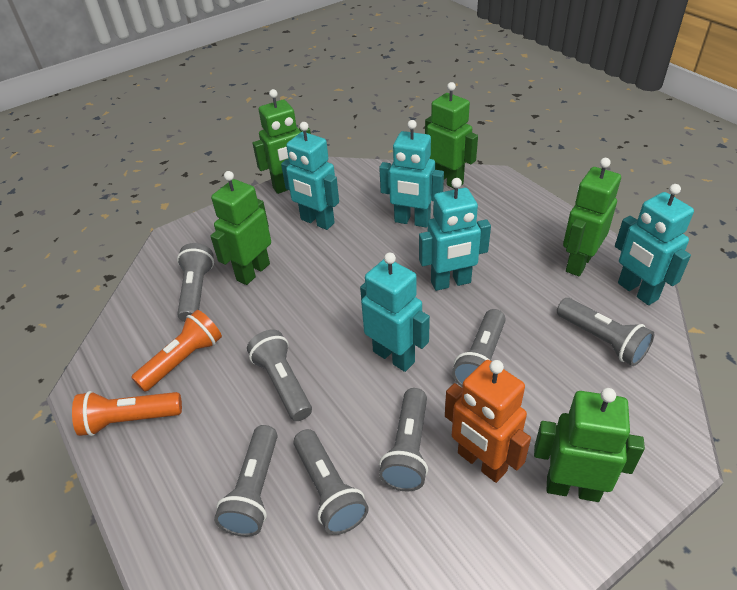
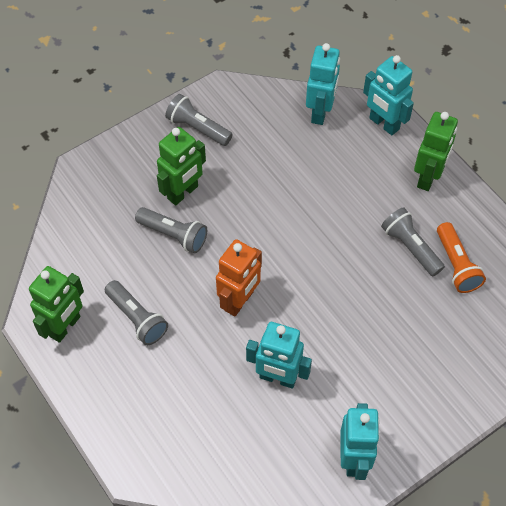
green robot: 5 -> 3
grey flashlight: 7 -> 4
orange flashlight: 2 -> 1
turquoise robot: 5 -> 4

